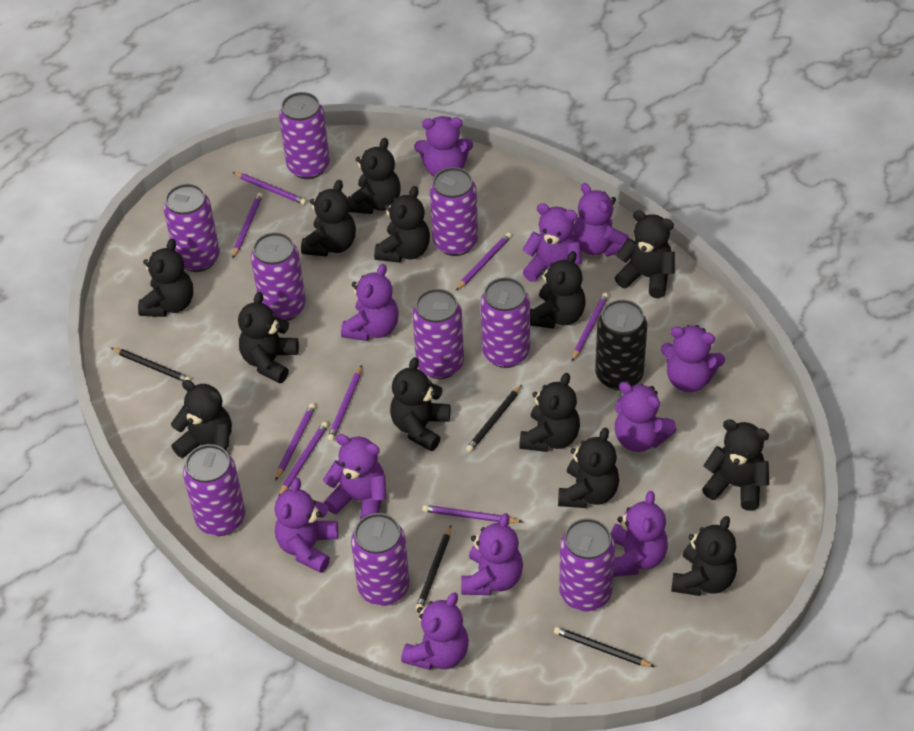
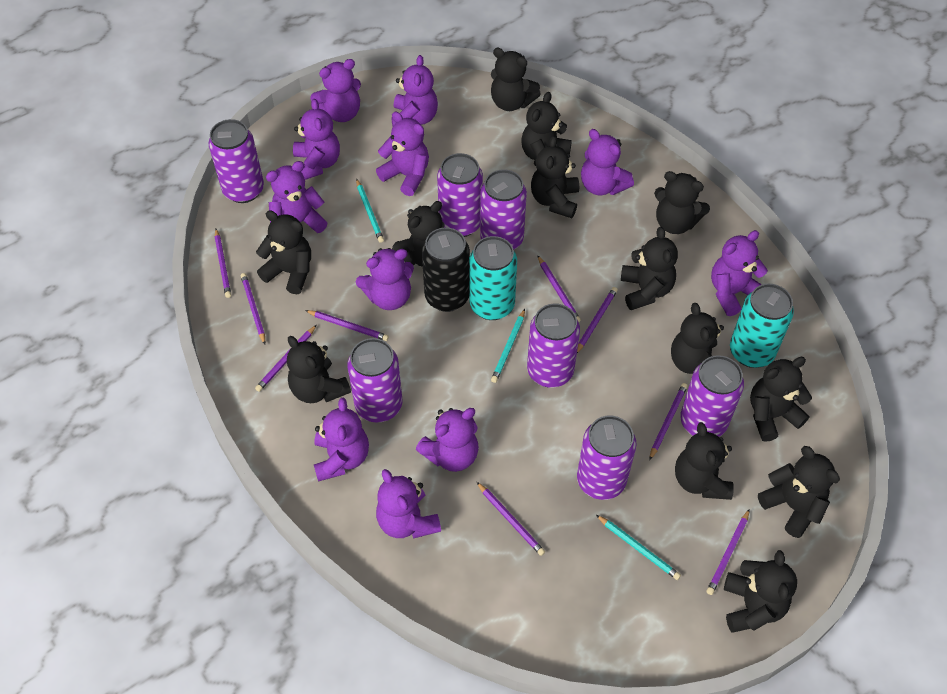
black pencil: 4 -> 0
purple can: 9 -> 7
purple pencil: 8 -> 9
turquoise can: 0 -> 2
turquoise pencil: 0 -> 3

